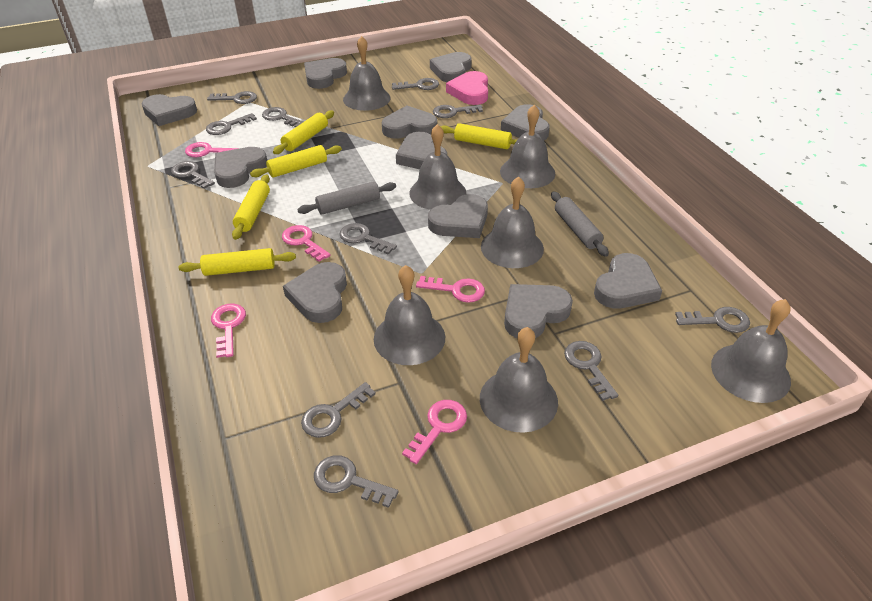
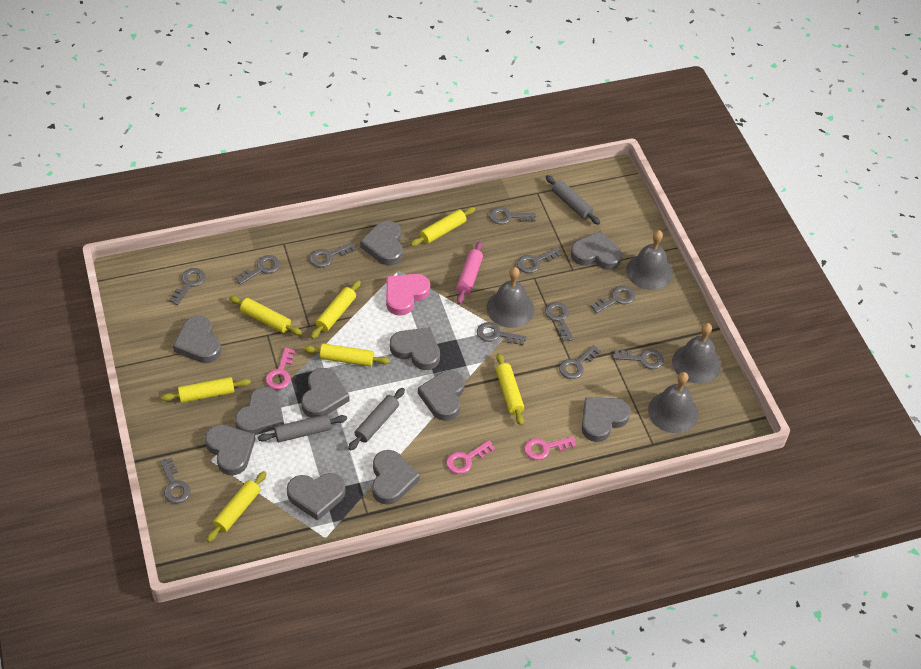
grey bell: 7 -> 4
grey rolling pin: 2 -> 3
pink key: 5 -> 3
pink rolling pin: 0 -> 1
yellow rolling pin: 5 -> 7

